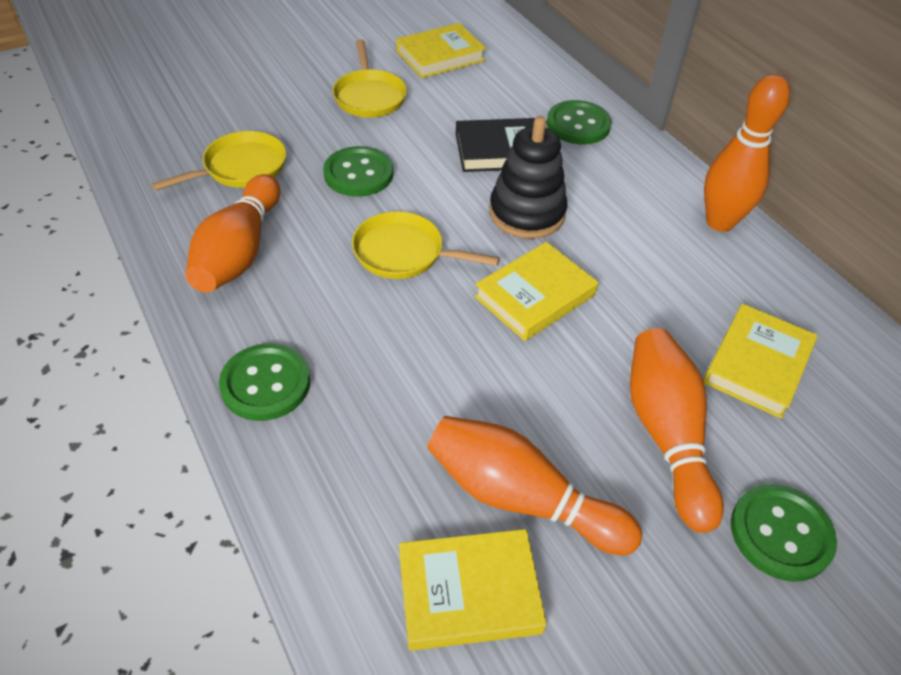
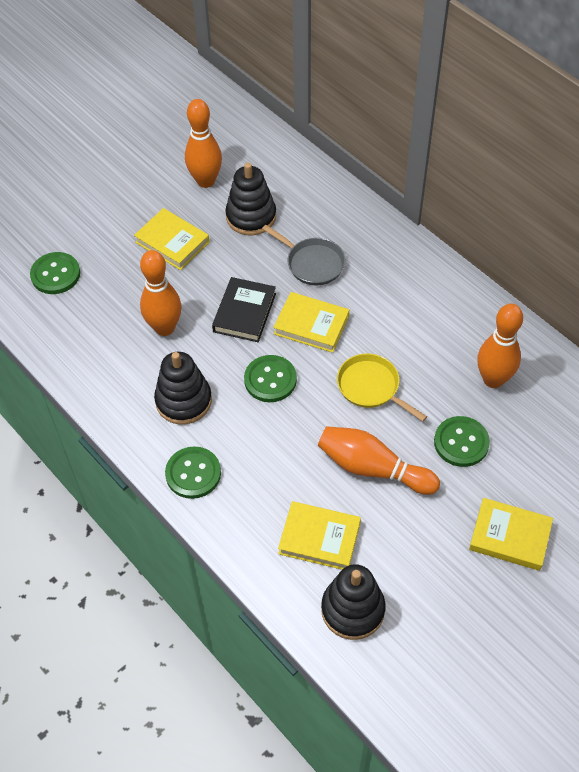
black stacking toy: 1 -> 3
grey pan: 0 -> 1
yellow pan: 3 -> 1

